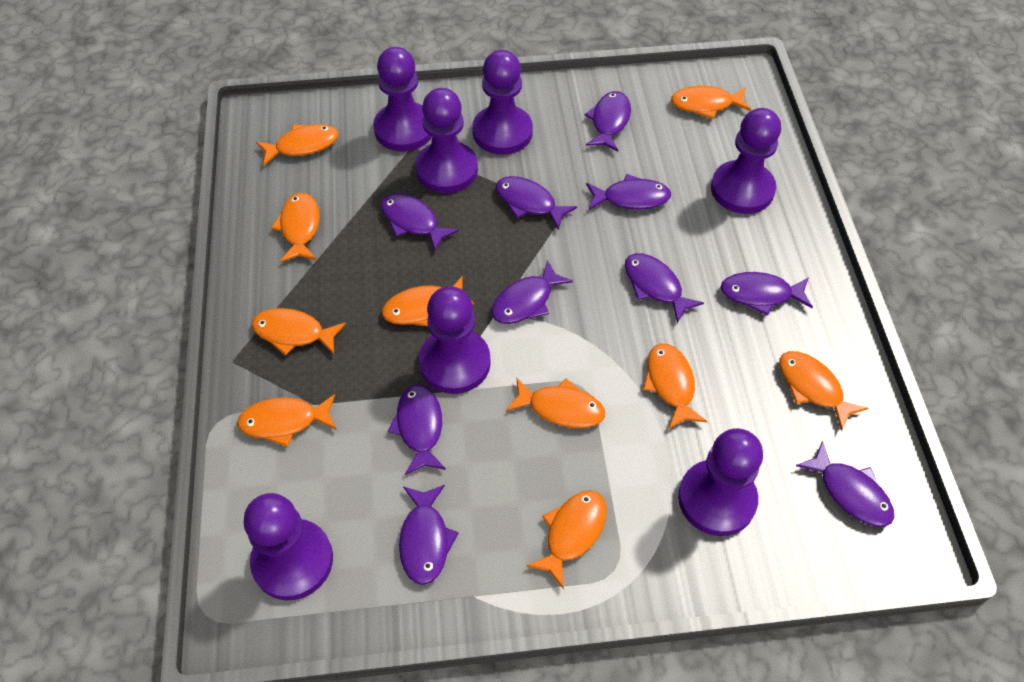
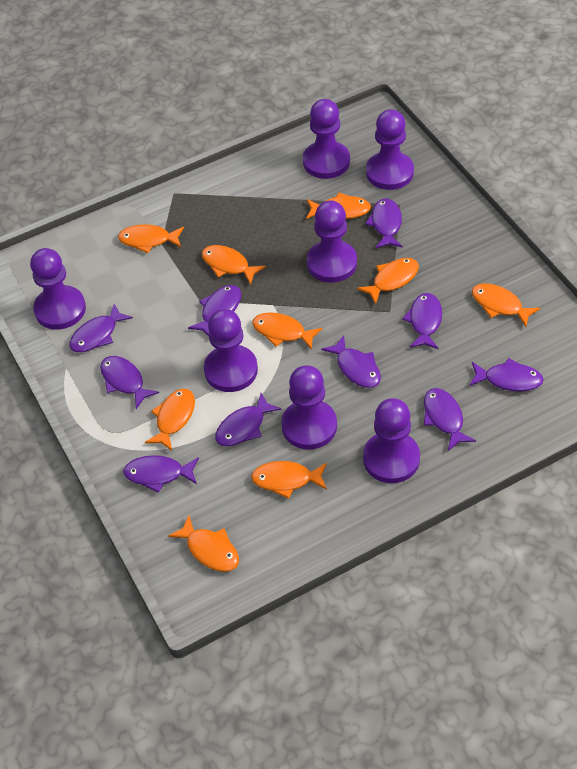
orange fish: 10 -> 9

